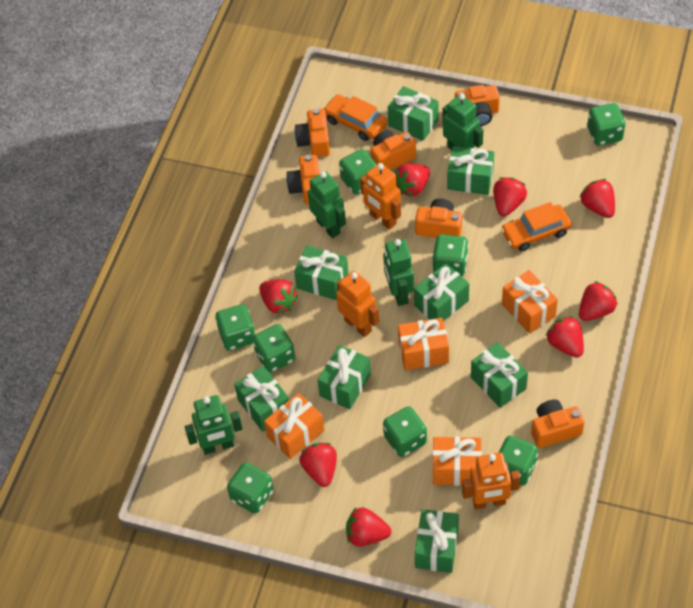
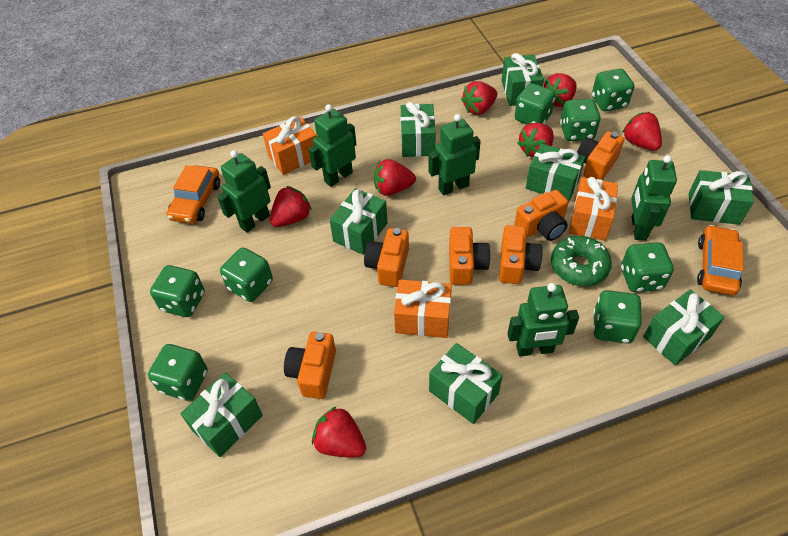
green donut: 0 -> 1
green robot: 4 -> 5
orange gift: 4 -> 3
orange robot: 3 -> 0
red strawberry: 8 -> 7

